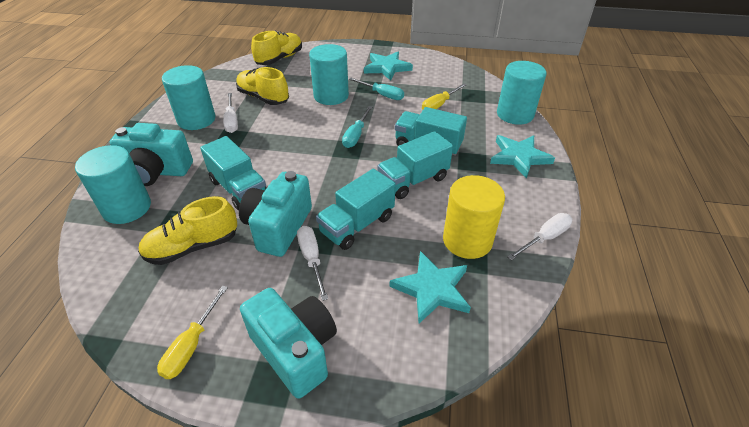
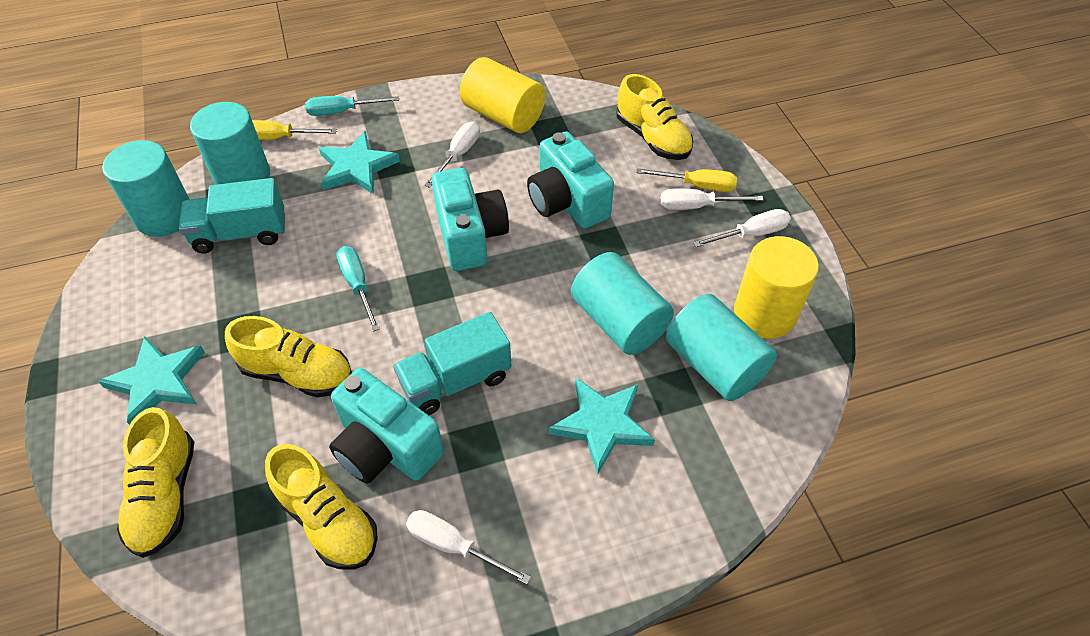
turquoise truck: 4 -> 2
white screwdriver: 3 -> 4
yellow cylinder: 1 -> 2
yellow shoe: 3 -> 4

